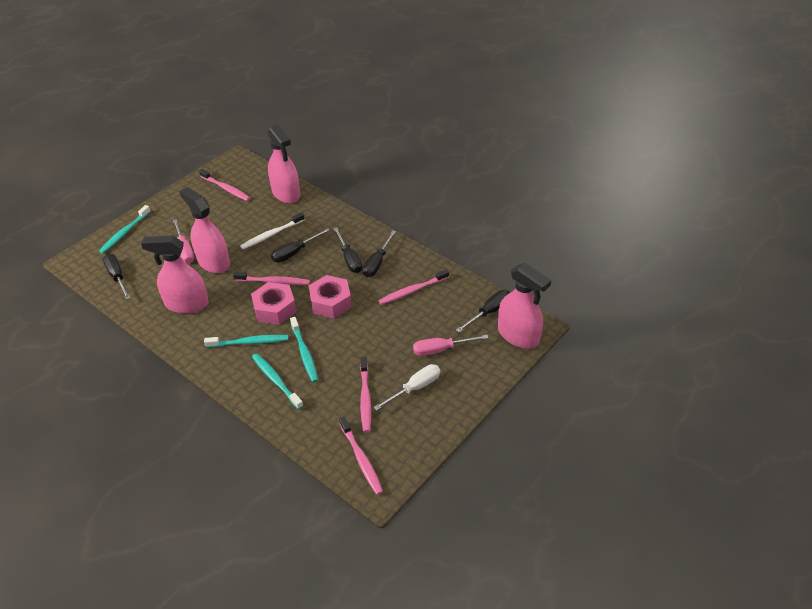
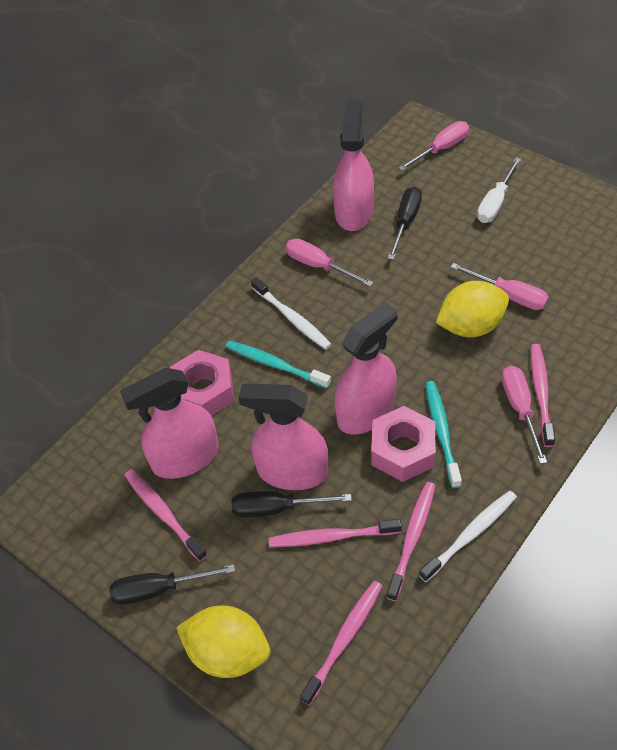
black screwdriver: 5 -> 3
pink screwdriver: 2 -> 4
turquoise toothbrush: 4 -> 2
white toothbrush: 1 -> 2
yellow lemon: 0 -> 2

